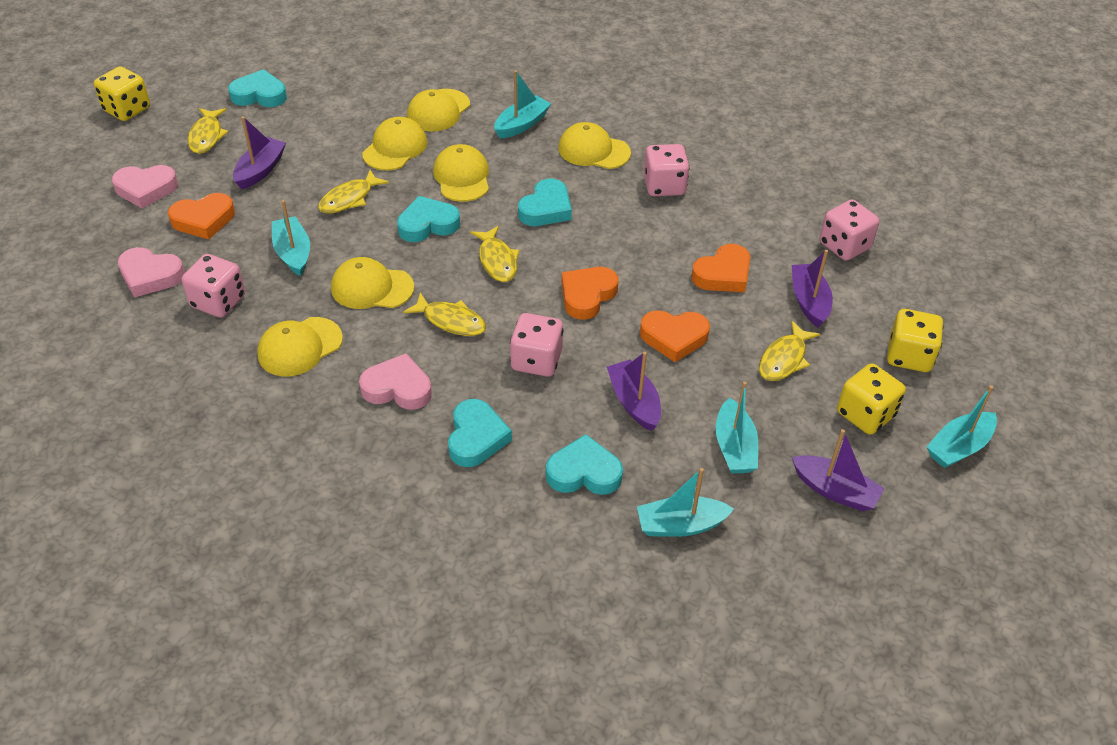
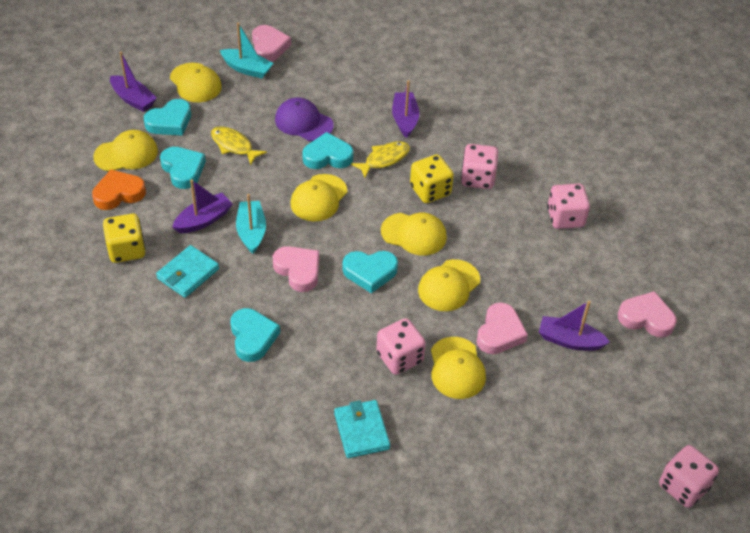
orange heart: 4 -> 1
pink heart: 3 -> 4
purple cap: 0 -> 1
turquoise boat: 5 -> 2
turquoise wallet: 0 -> 2
yellow dice: 3 -> 2
yellow fish: 5 -> 2

